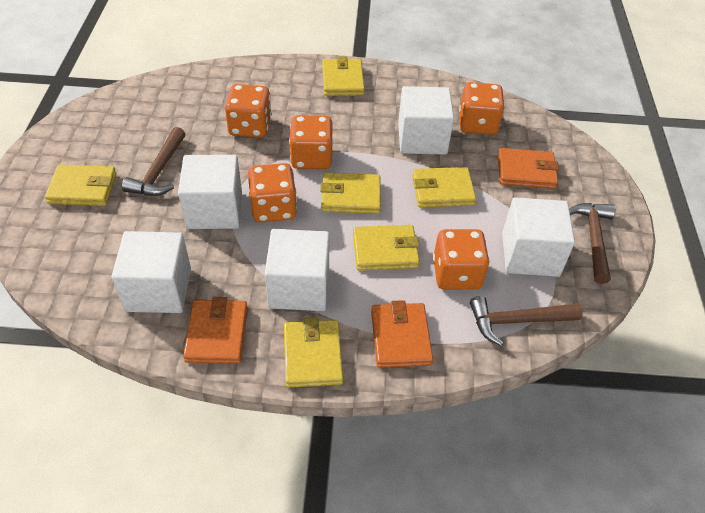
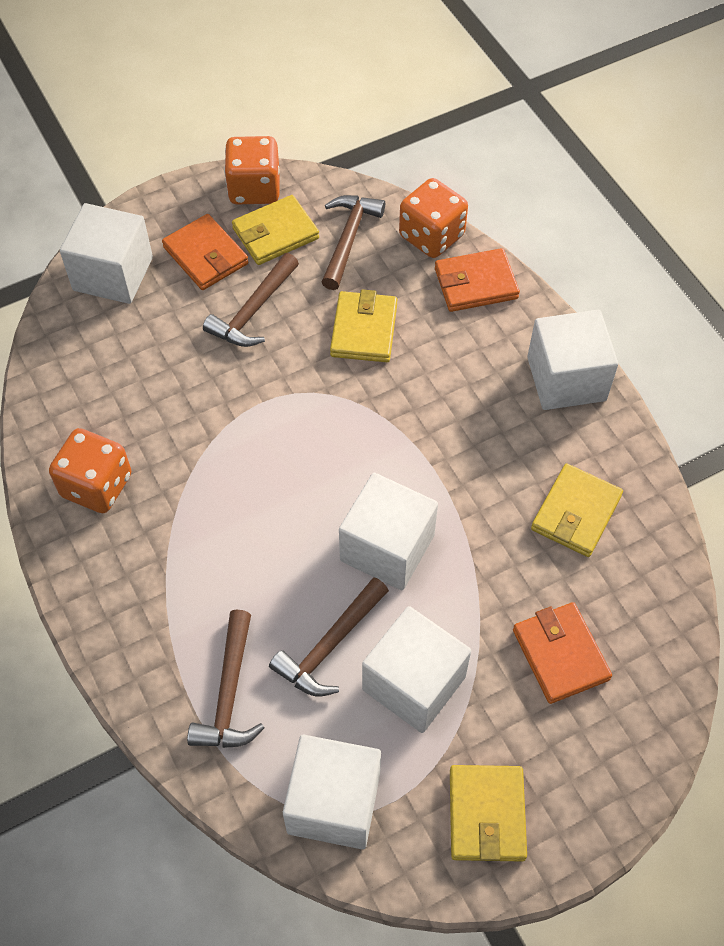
brown hammer: 3 -> 4
orange dice: 5 -> 3
yellow wallet: 6 -> 4

